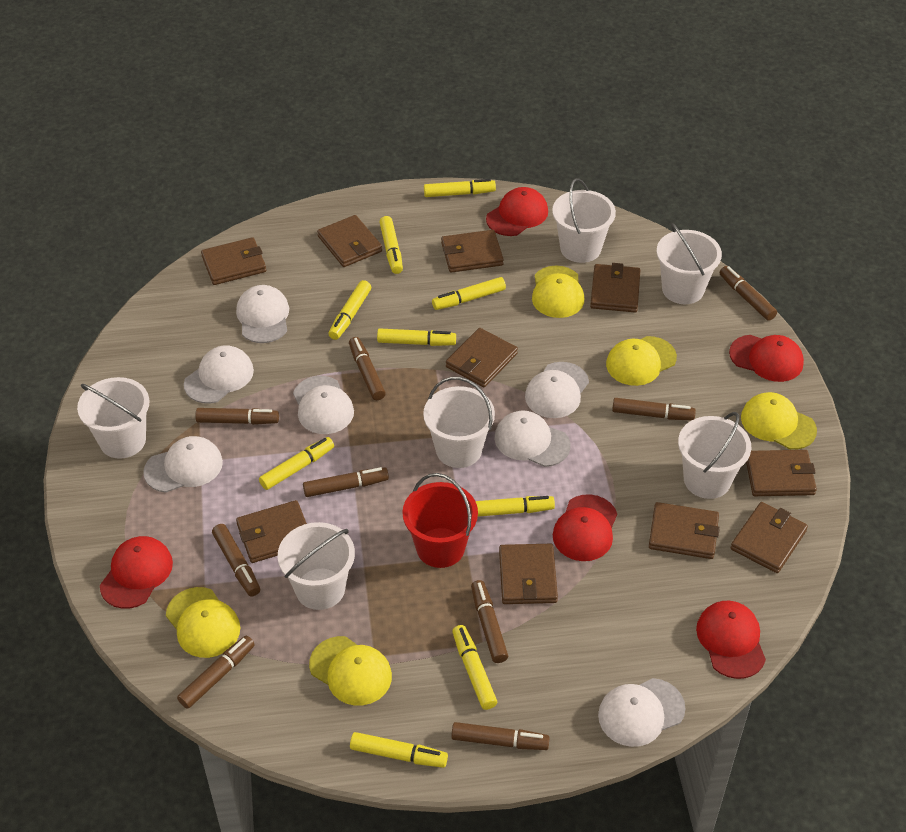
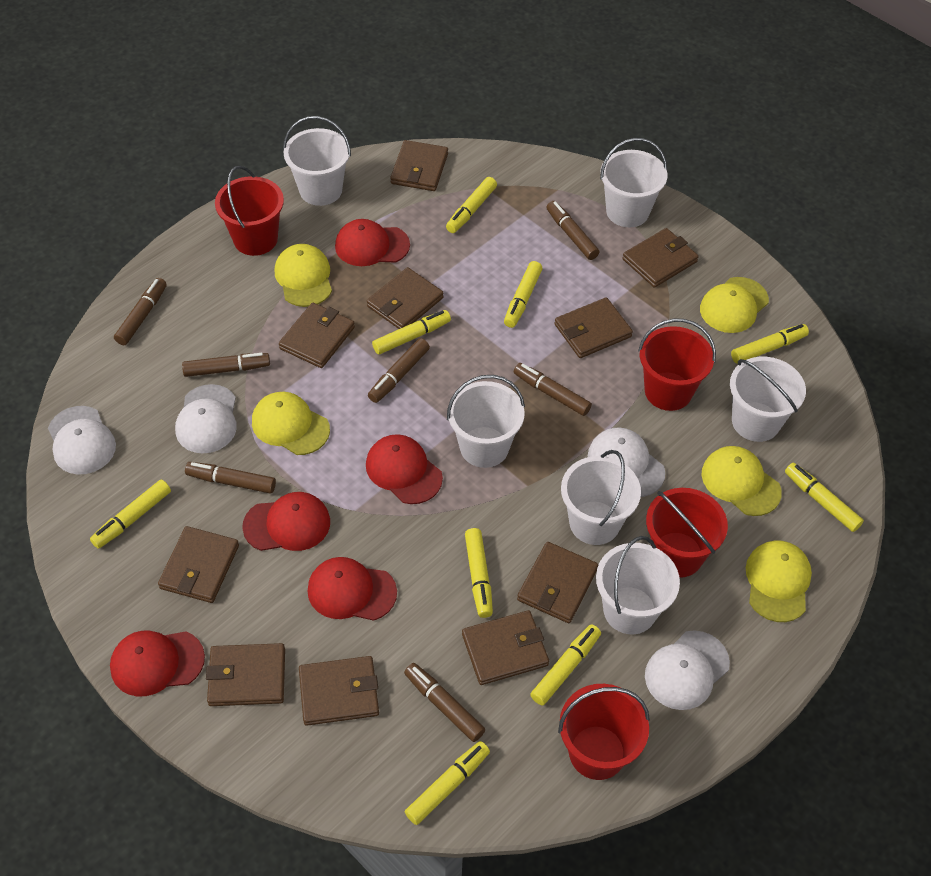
brown marker: 9 -> 7
red bucket: 1 -> 4
white cap: 7 -> 4

